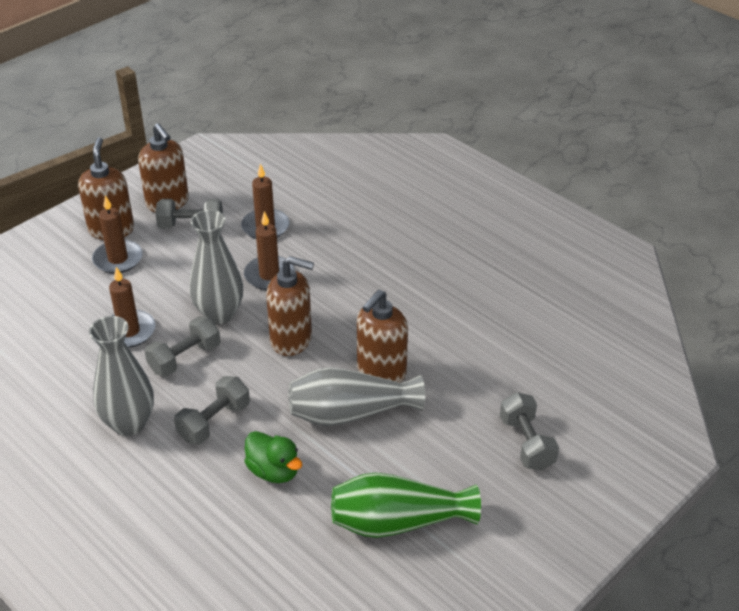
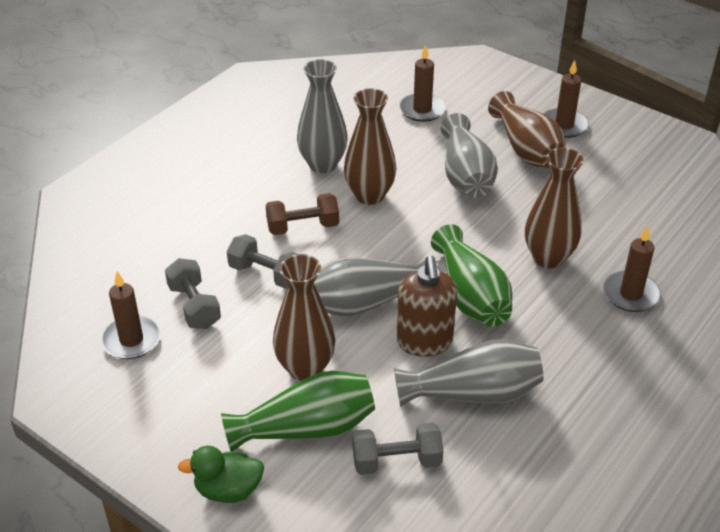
brown dumbbell: 0 -> 1
brown soap dispenser: 4 -> 1
brown vase: 0 -> 4
green vase: 1 -> 2
grey dumbbell: 4 -> 3
grey vase: 3 -> 4

